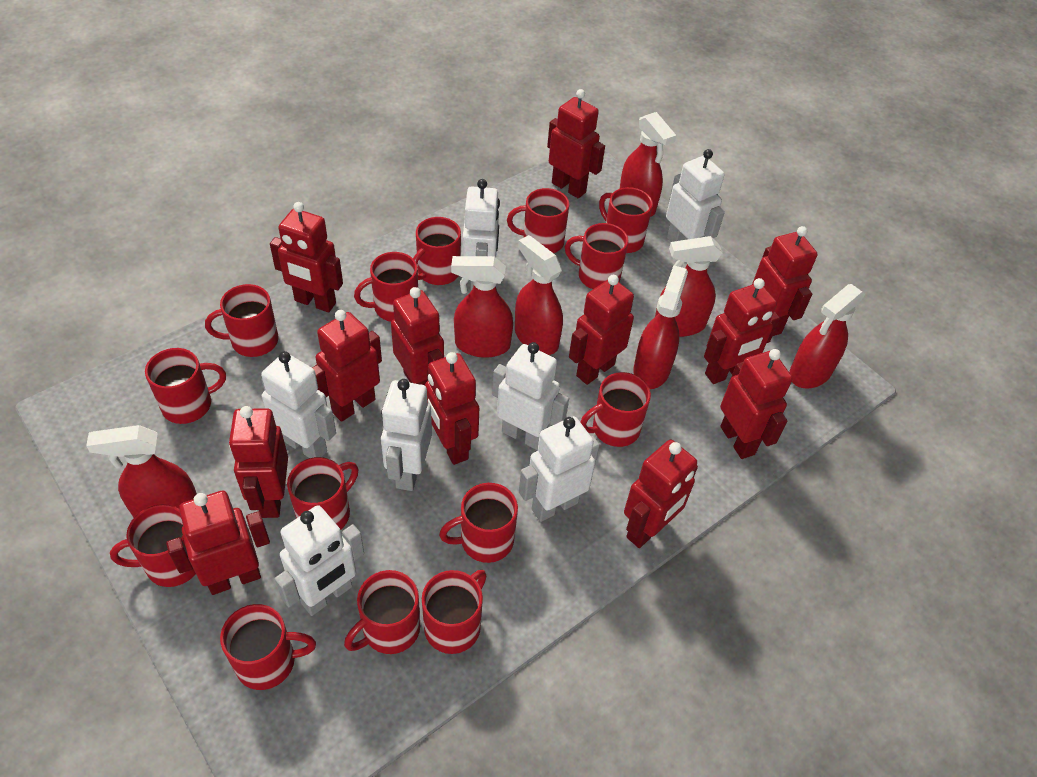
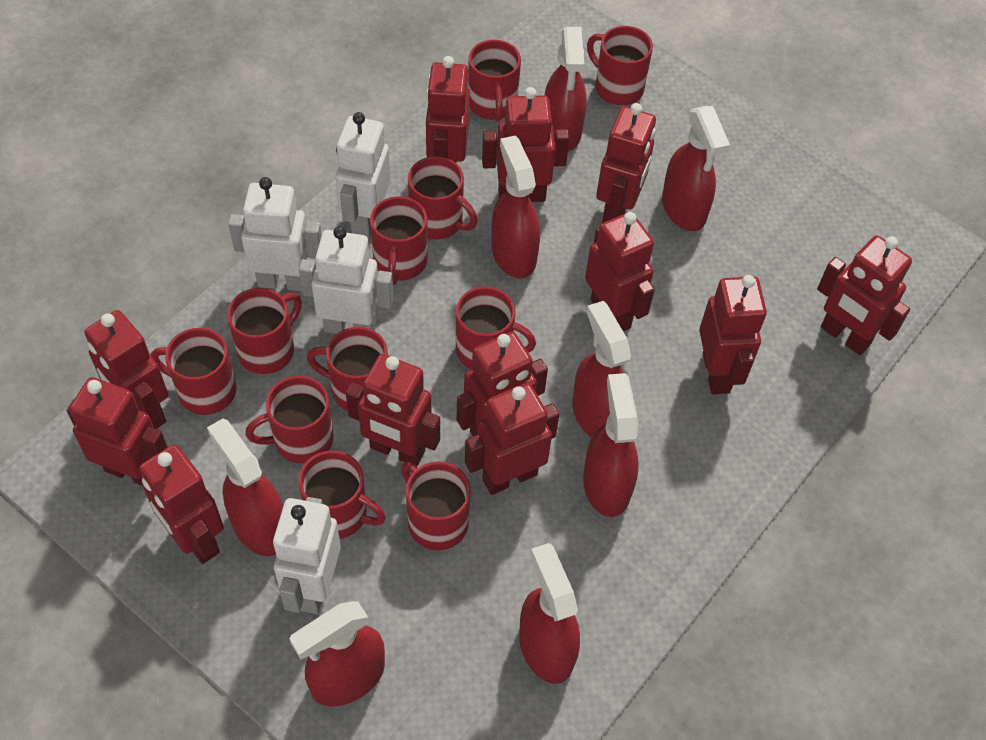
red mug: 14 -> 11
red spray bottle: 7 -> 8
white robot: 7 -> 4

